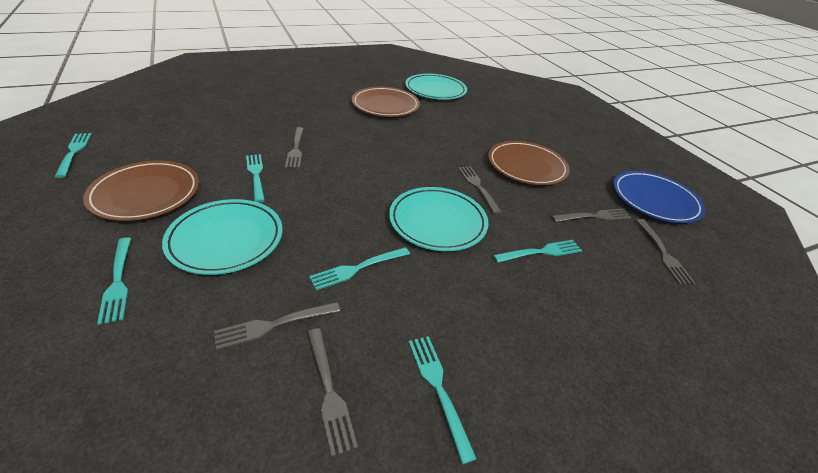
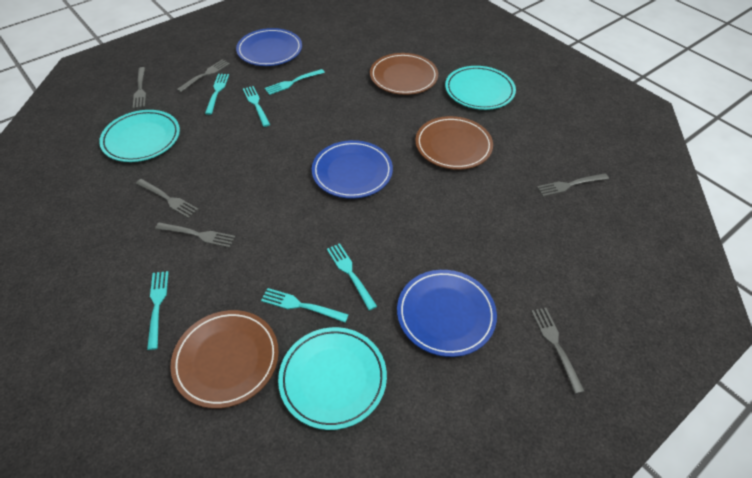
blue plate: 1 -> 3

